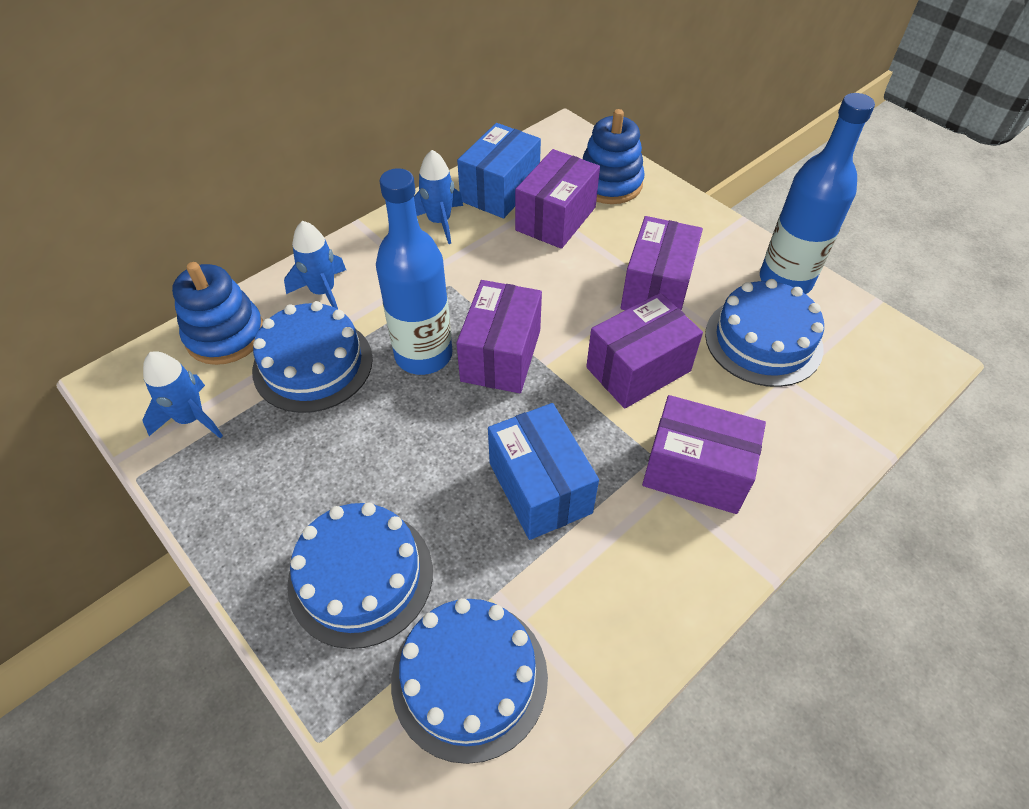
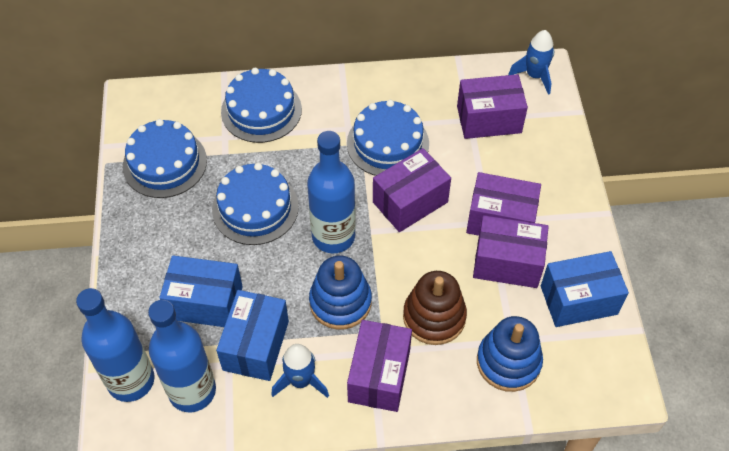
blue bottle: 2 -> 3
blue box: 2 -> 3
blue rocket: 3 -> 2
brown stacking toy: 0 -> 1

